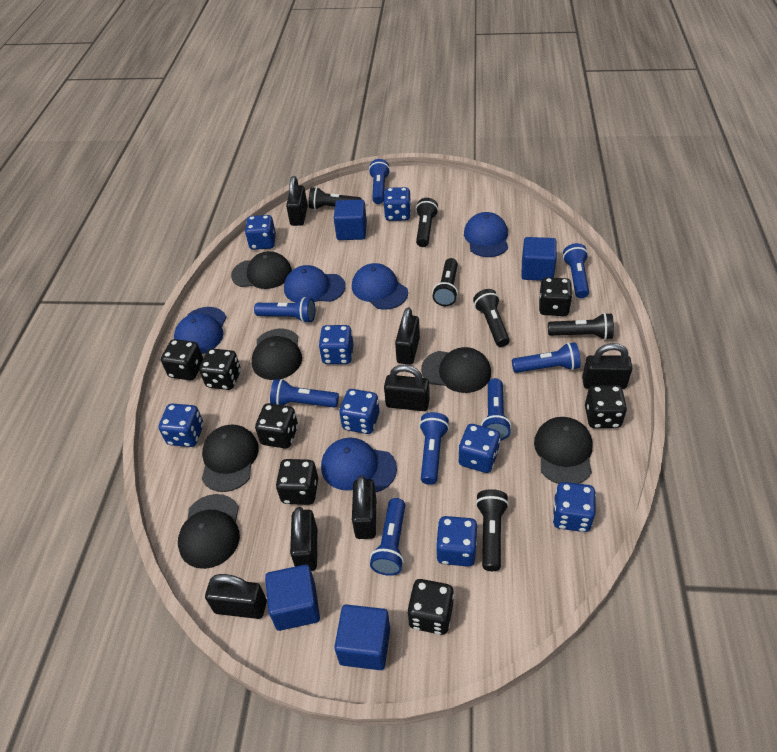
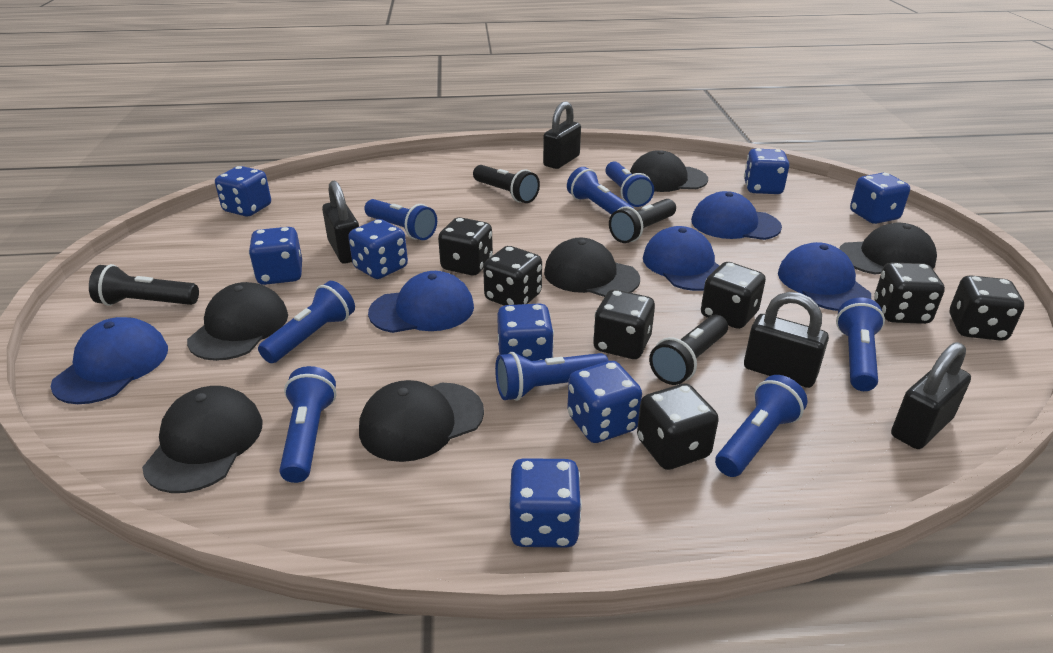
black flashlight: 6 -> 4
black padlock: 7 -> 4
blue cube: 4 -> 0

